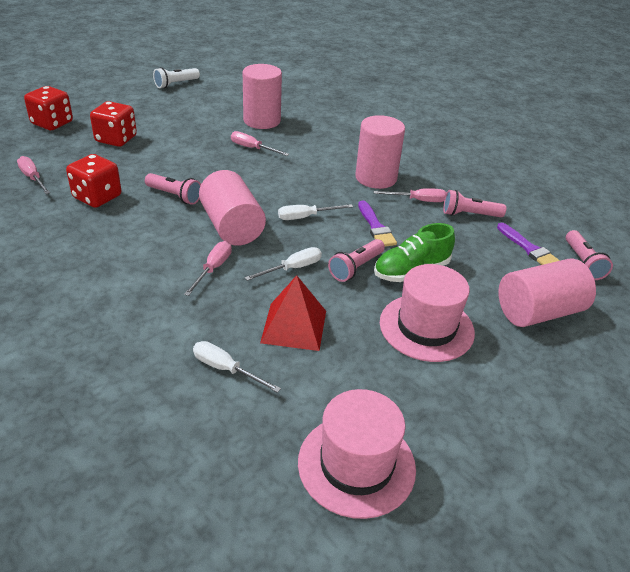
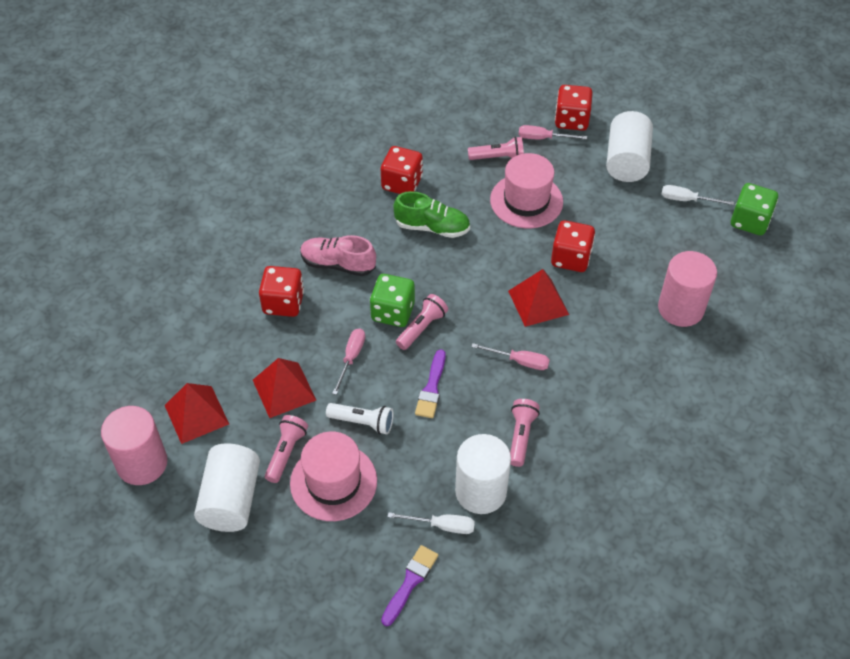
green dice: 0 -> 2
pink cylinder: 4 -> 2
pink screwdriver: 4 -> 3
pink shoe: 0 -> 1
red dice: 3 -> 4
red pyramid: 1 -> 3
white cylinder: 0 -> 3
white screwdriver: 3 -> 2

